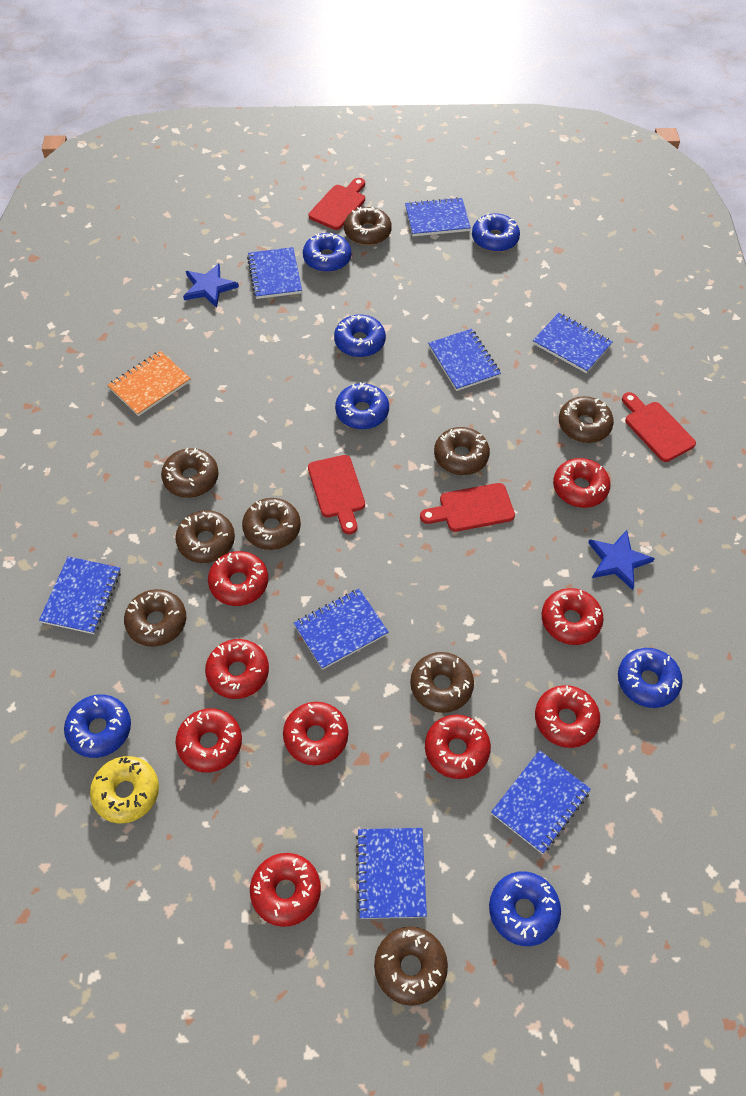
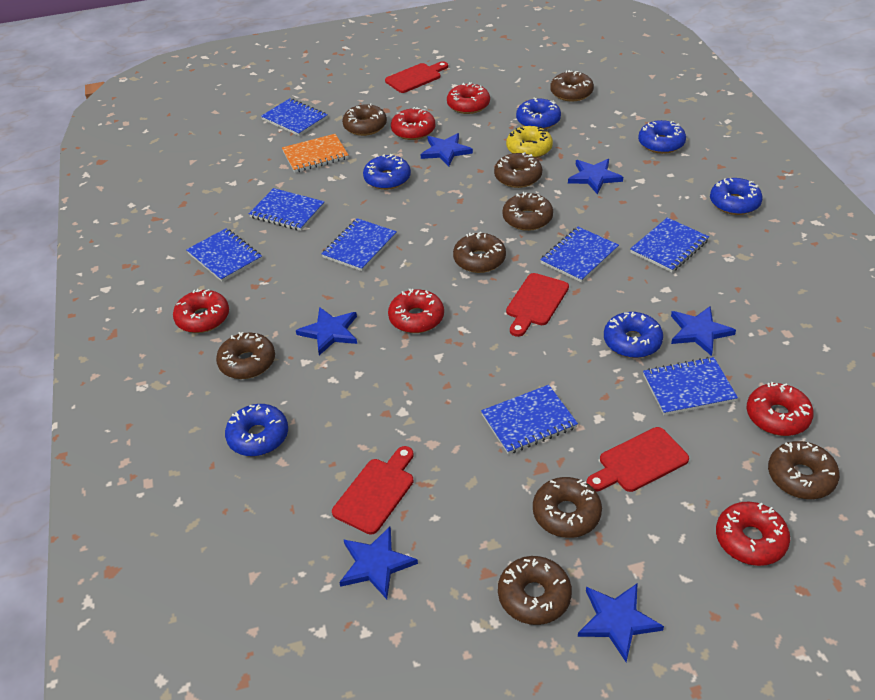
blue donut: 7 -> 6
blue star: 2 -> 6
red donut: 9 -> 6

